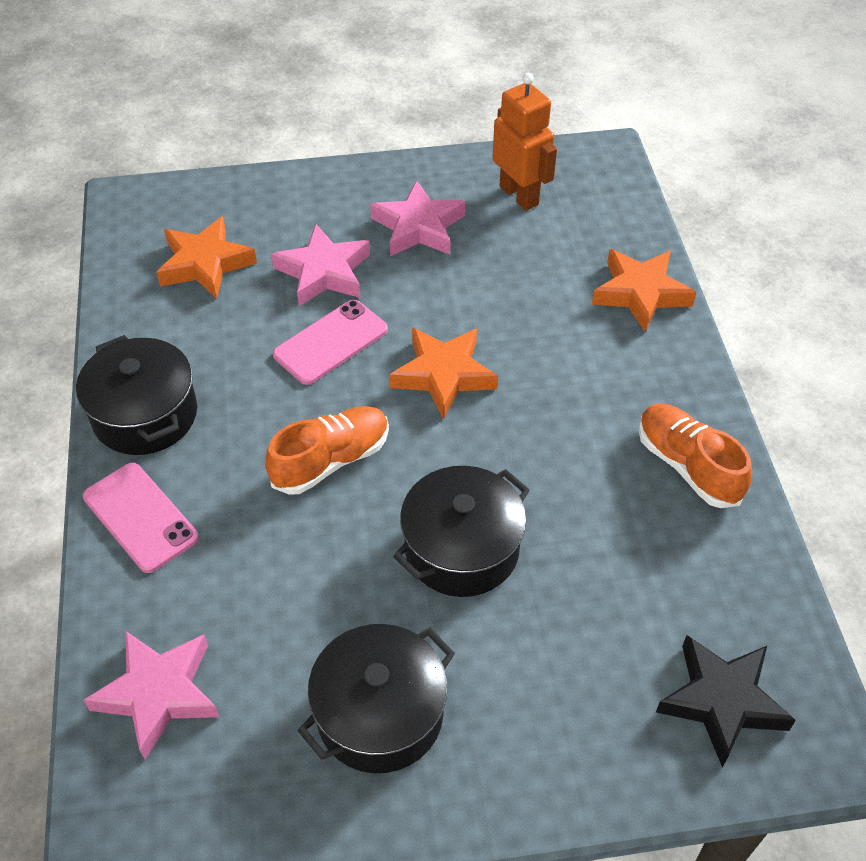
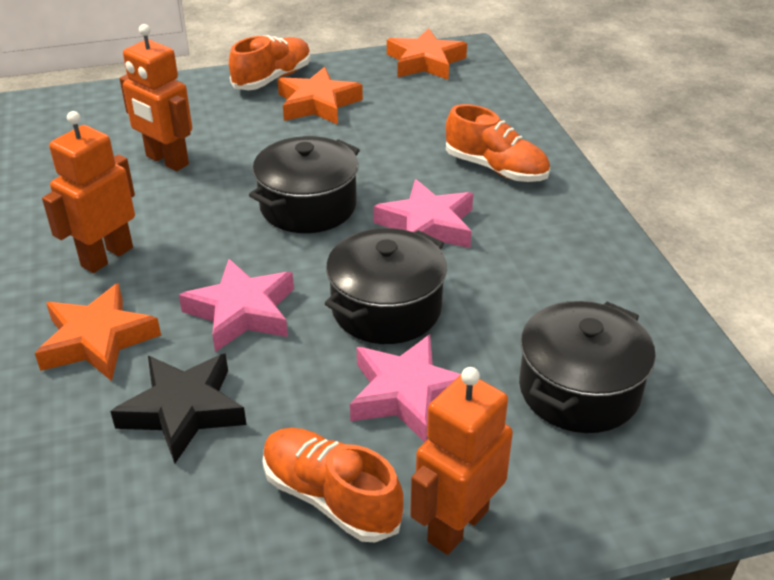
orange robot: 1 -> 3
orange shoe: 2 -> 3
pink phone: 2 -> 0

